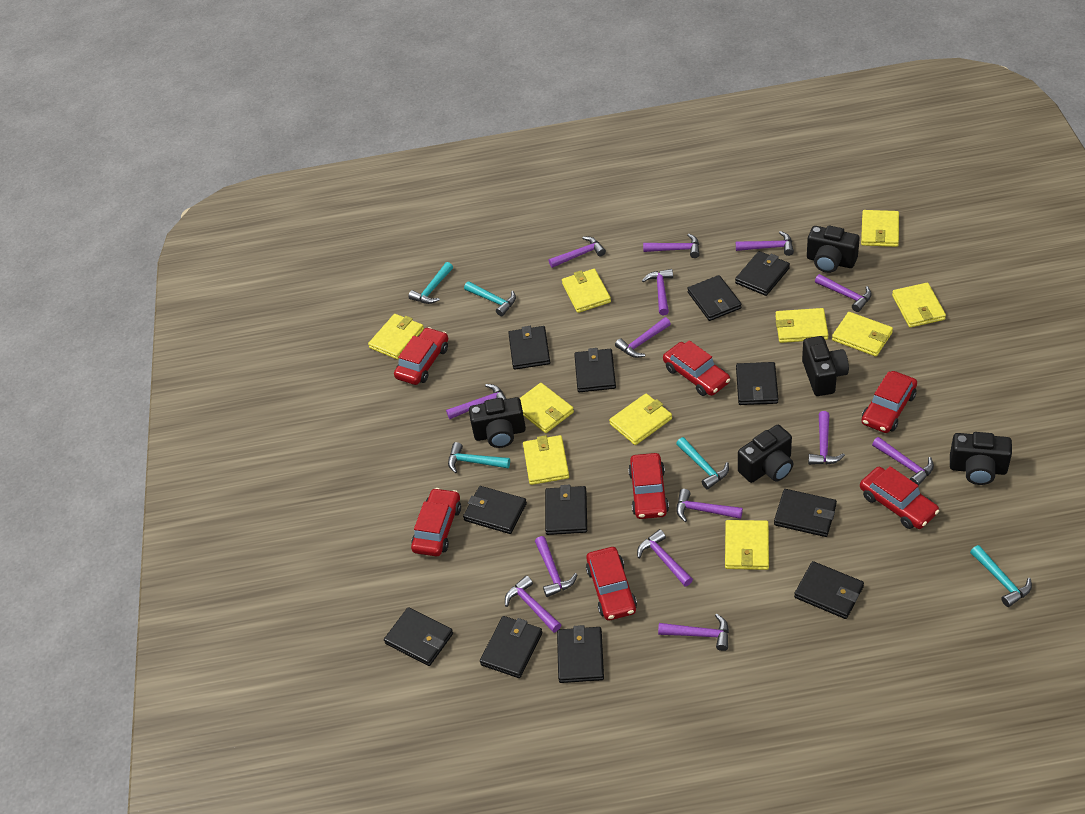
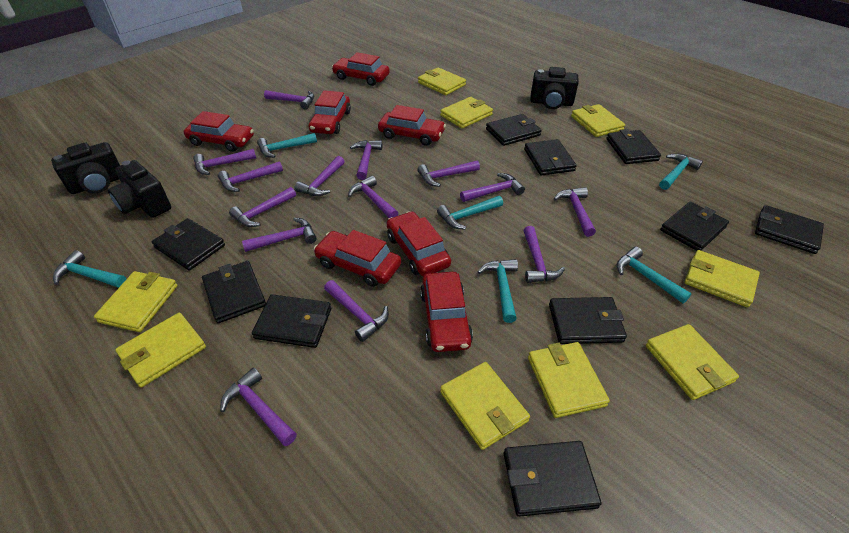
black camera: 5 -> 3
black wallet: 12 -> 10
turquoise hammer: 5 -> 6
yellow wallet: 10 -> 9

